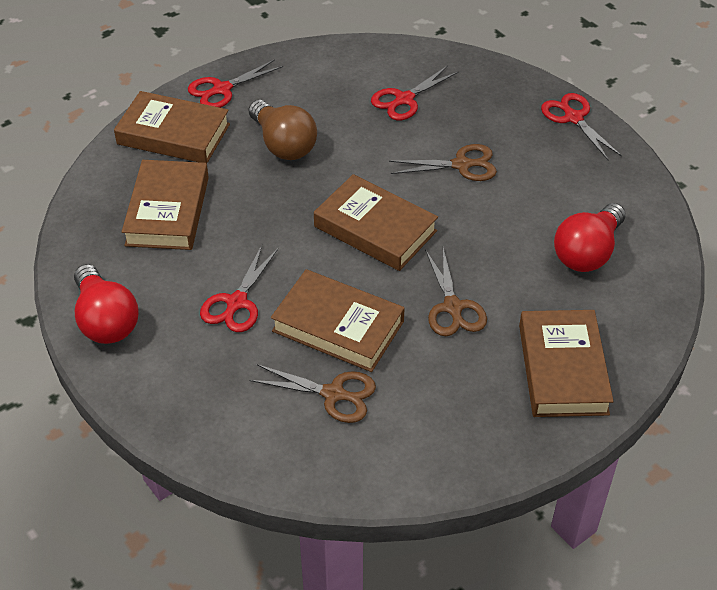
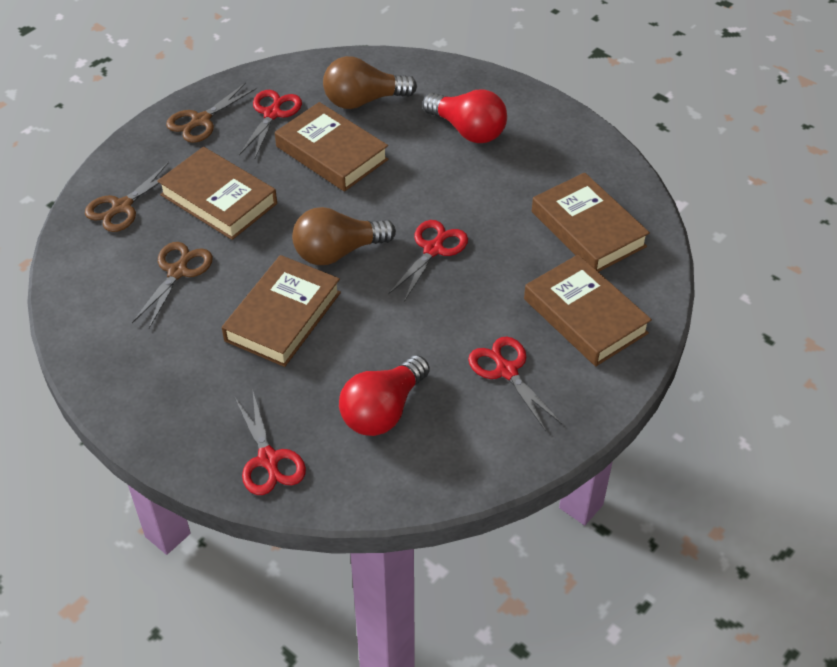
brown light bulb: 1 -> 2

